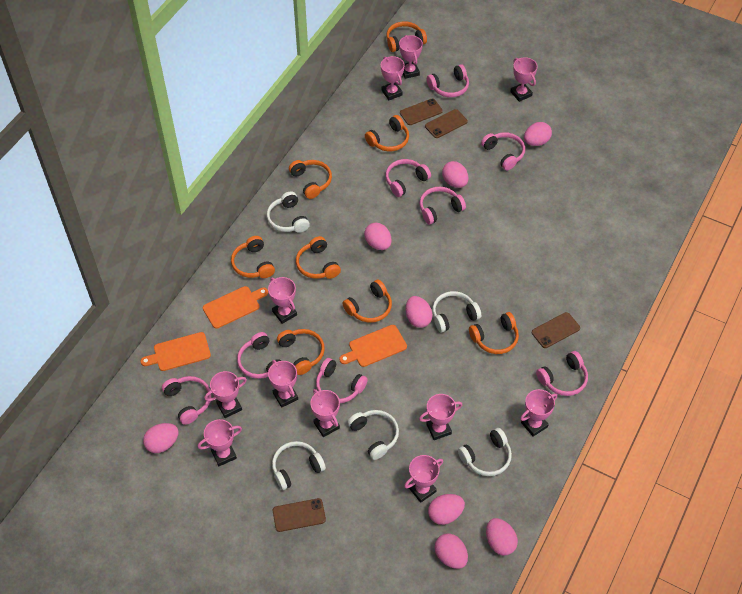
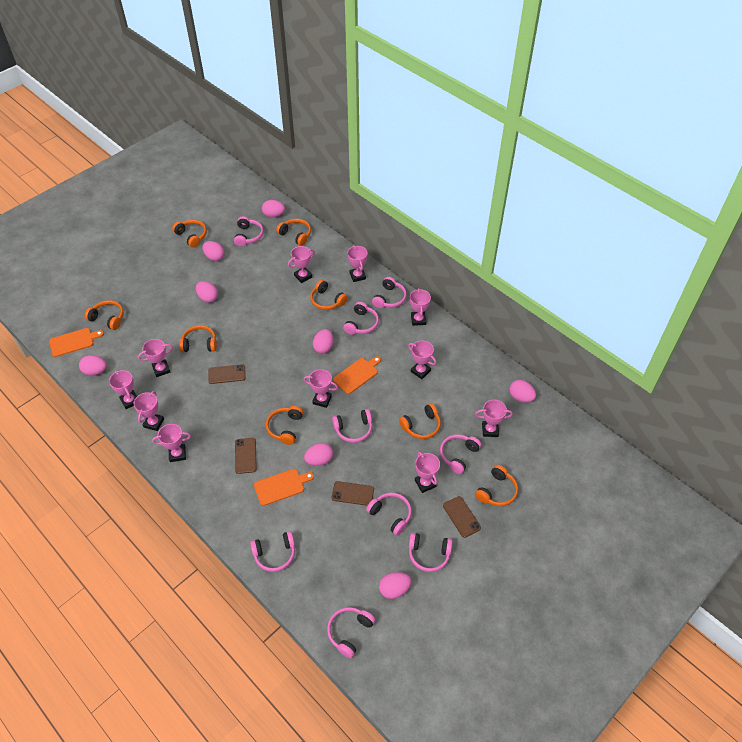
pink headphones: 8 -> 9
white headphones: 5 -> 0

